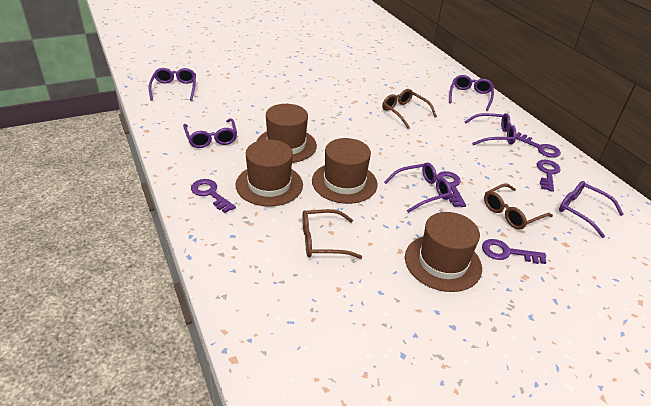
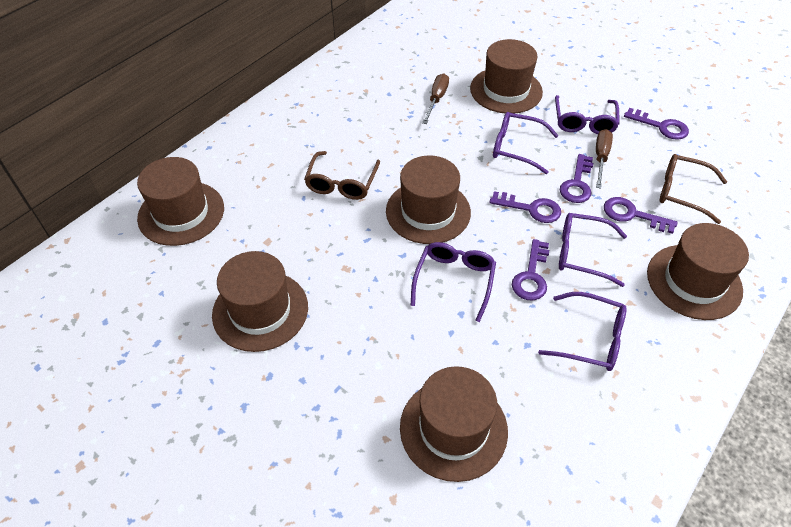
brown glasses: 3 -> 2
brown hat: 4 -> 6
brown screwdriver: 0 -> 2
purple glasses: 6 -> 5

